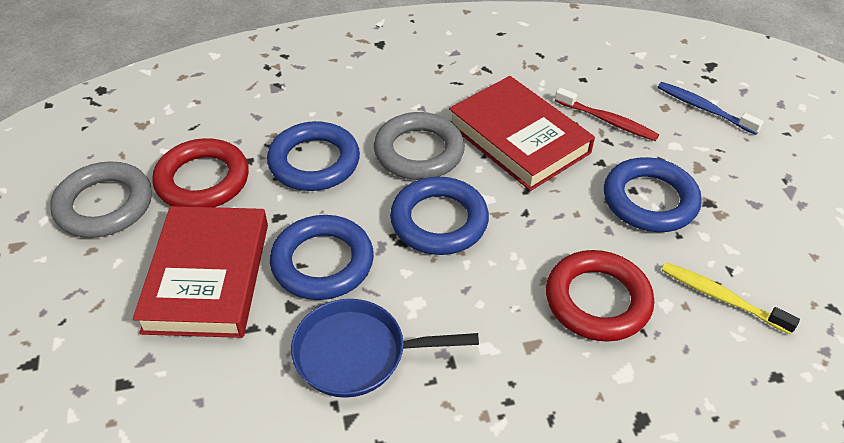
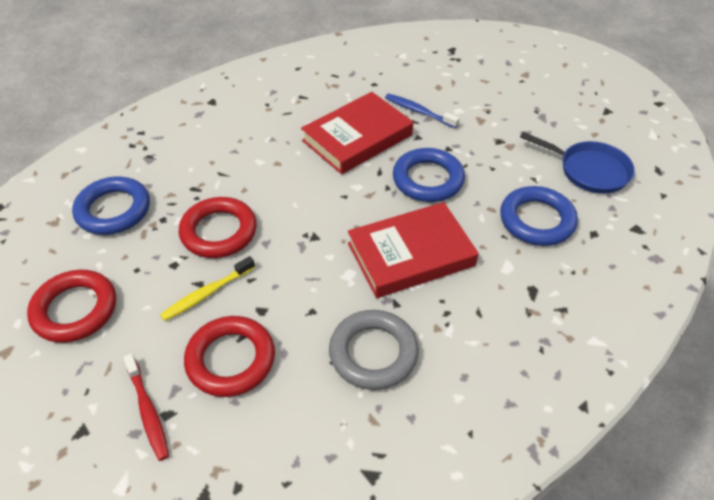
blue ring: 4 -> 3
grey ring: 2 -> 1
red ring: 2 -> 3

